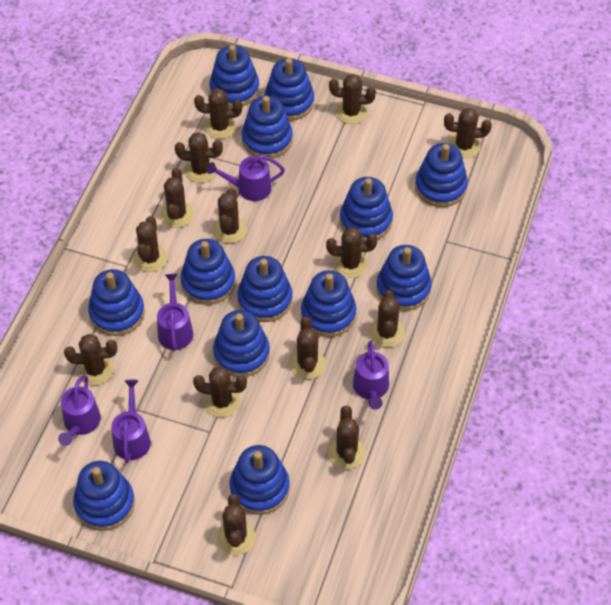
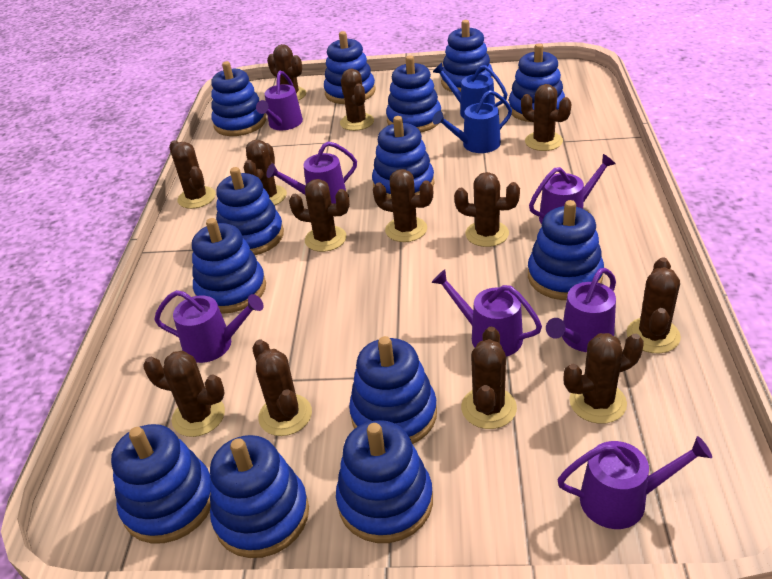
blue watering can: 0 -> 2
brown cactus: 14 -> 13
purple watering can: 5 -> 7

